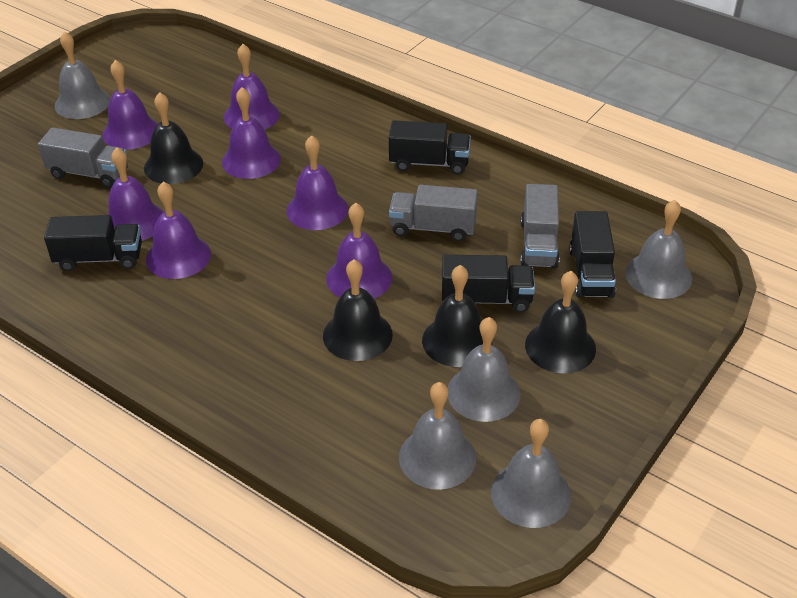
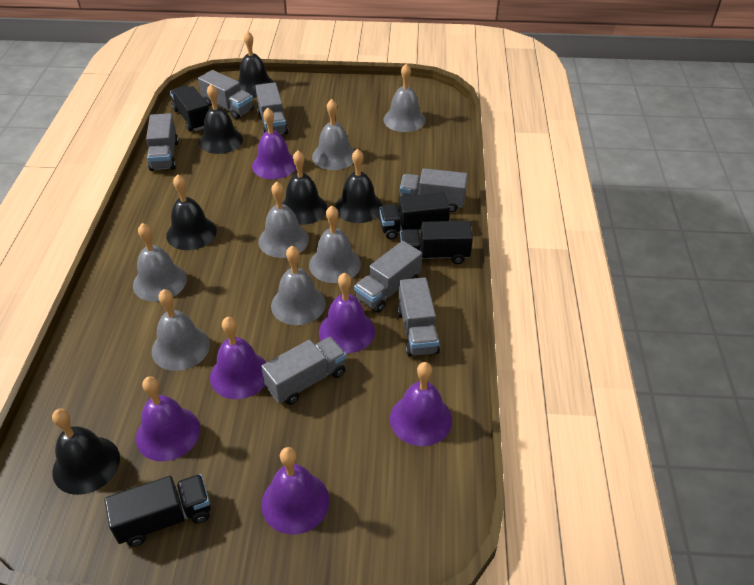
black bell: 4 -> 6
grey bell: 5 -> 7
grey truck: 3 -> 7
purple bell: 7 -> 6

